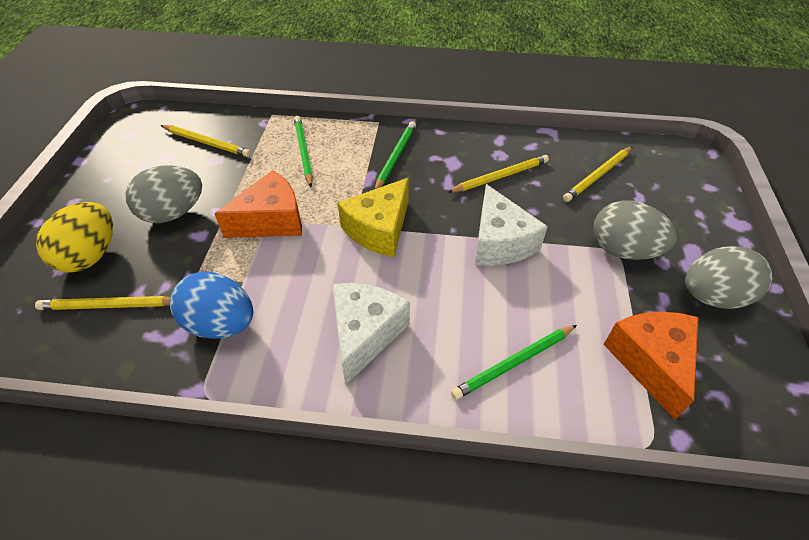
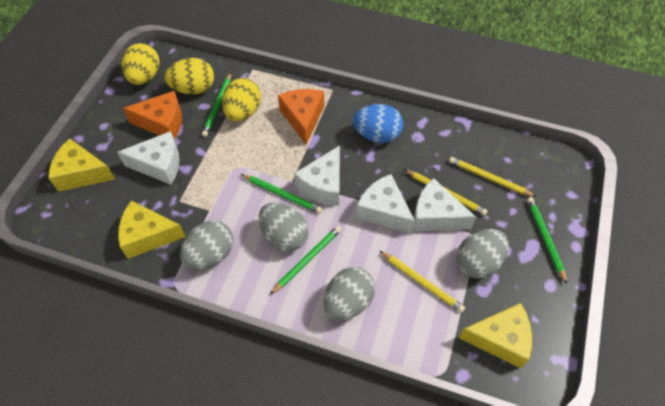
green pencil: 3 -> 4
grey egg: 3 -> 4
white cheese: 2 -> 4
yellow cheese: 1 -> 3
yellow egg: 1 -> 3
yellow pencil: 4 -> 3

